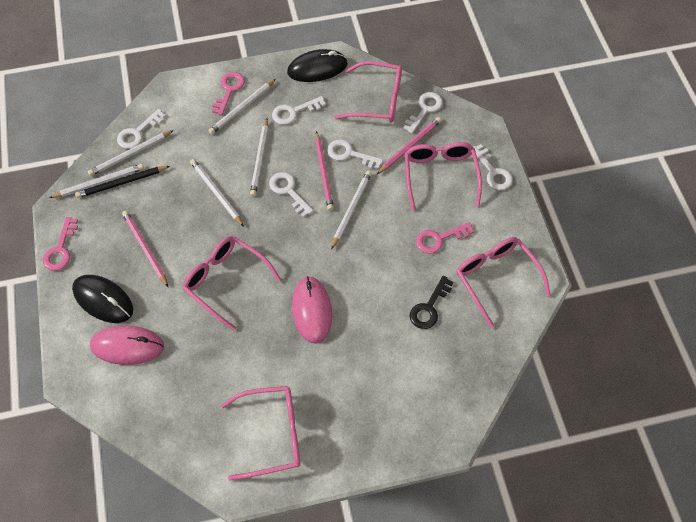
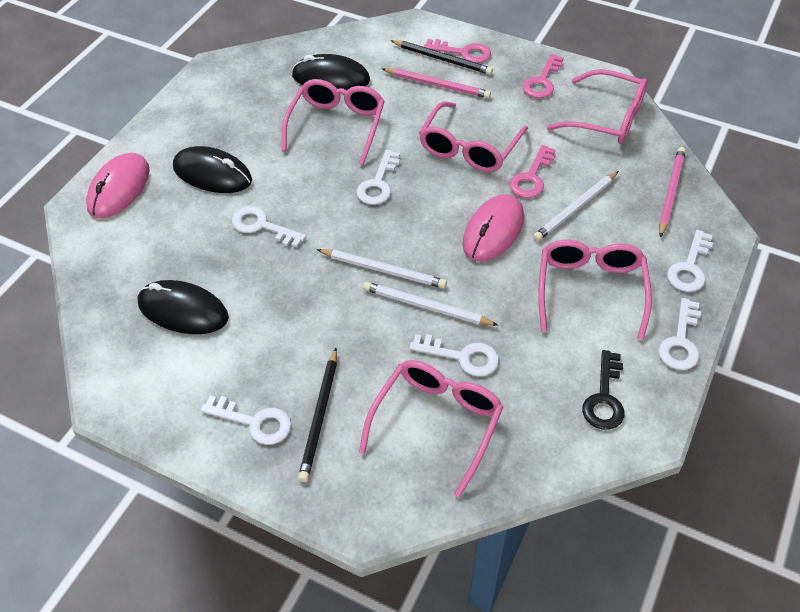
black mouse: 2 -> 3
black pencil: 1 -> 2
pink pencil: 3 -> 2
white pencil: 6 -> 3

